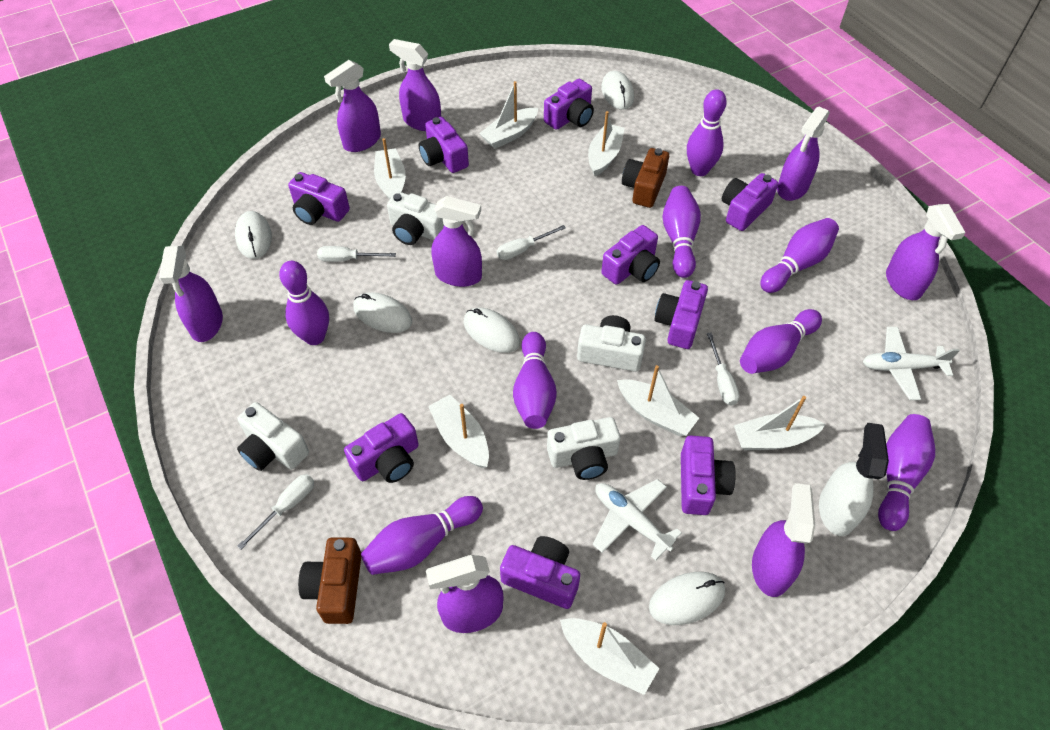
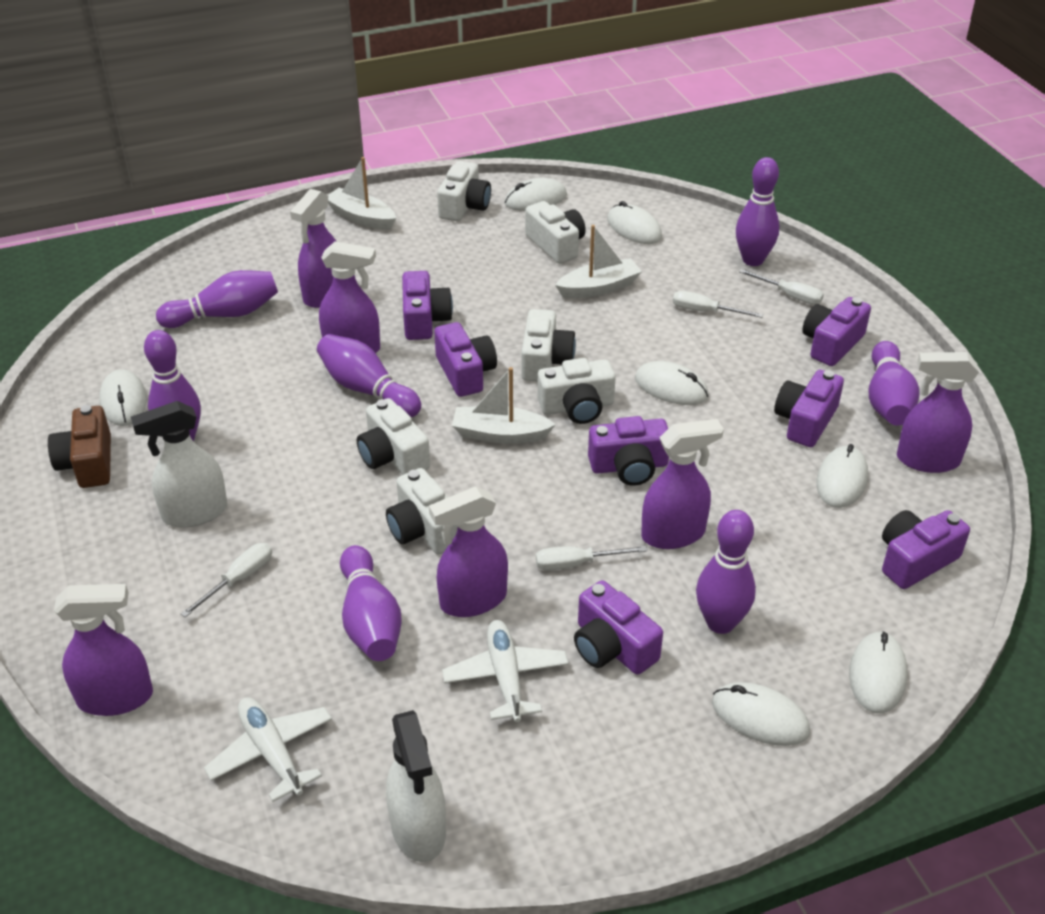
brown camera: 2 -> 1
purple bowling pin: 8 -> 7
purple camera: 9 -> 7
purple spray bottle: 8 -> 6
white boat: 7 -> 3
white camera: 4 -> 6
white mouse: 5 -> 7
white spray bottle: 1 -> 2

